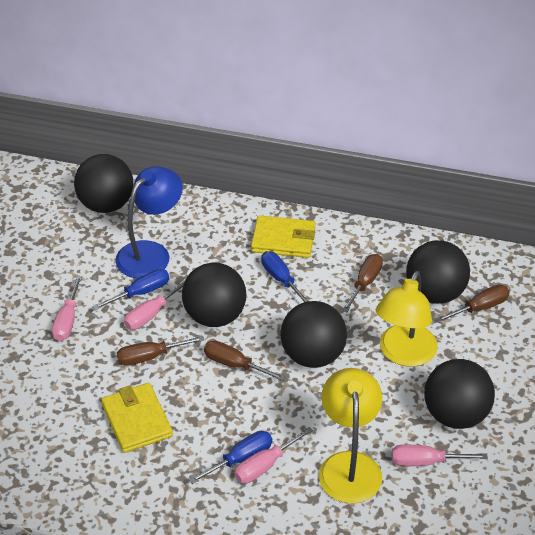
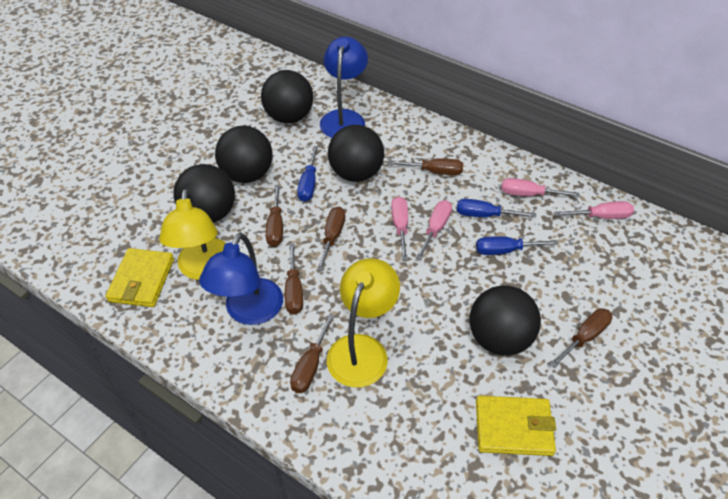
blue lamp: 1 -> 2
brown screwdriver: 4 -> 6

